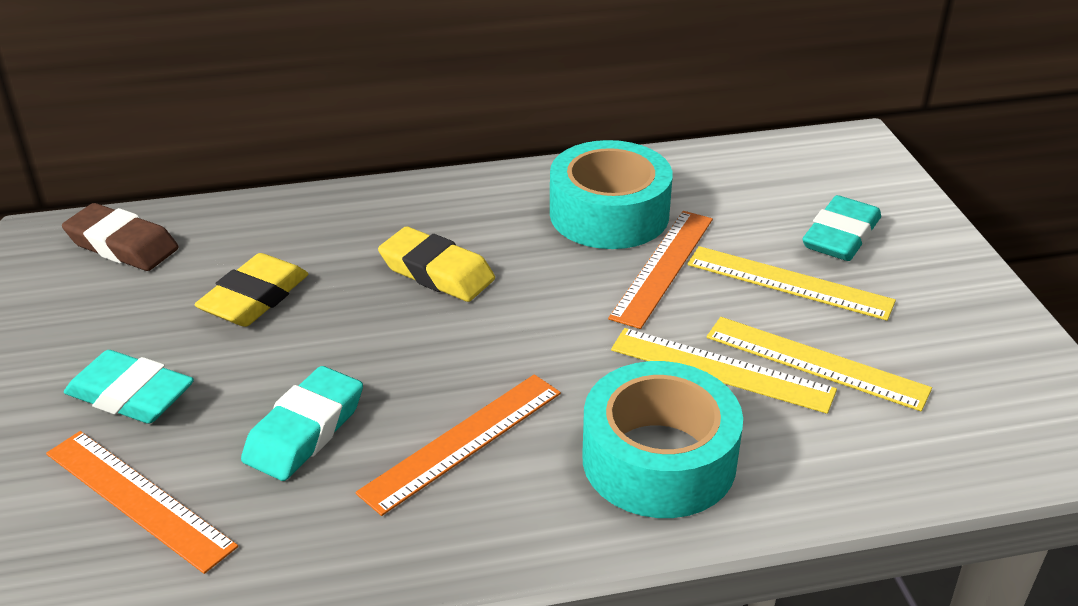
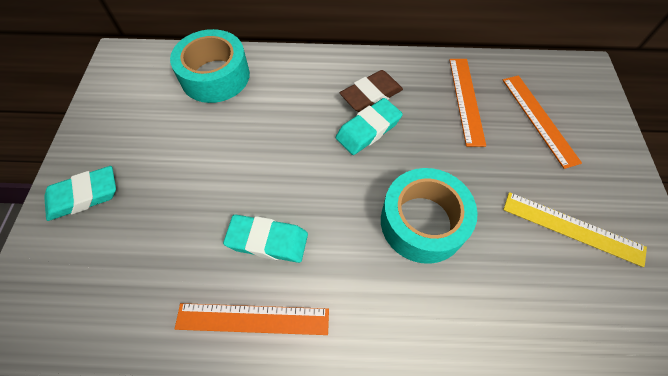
yellow eraser: 2 -> 0
yellow ruler: 3 -> 1

